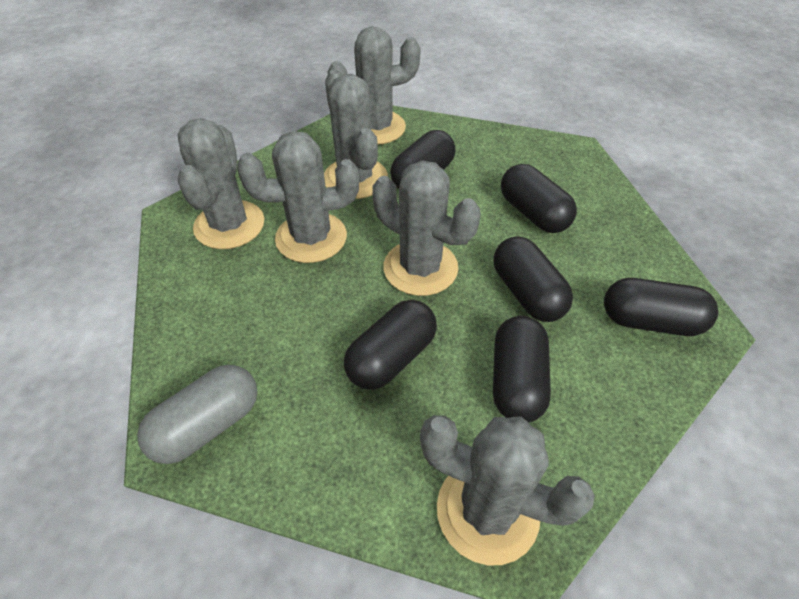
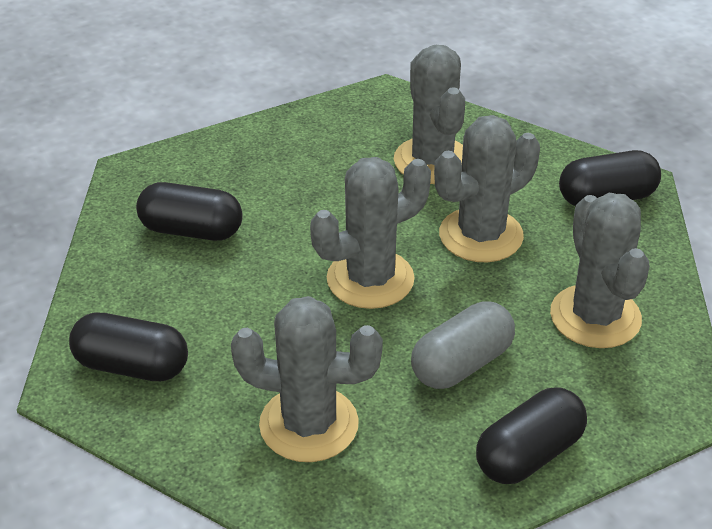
black capsule: 6 -> 4
grey cactus: 6 -> 5

